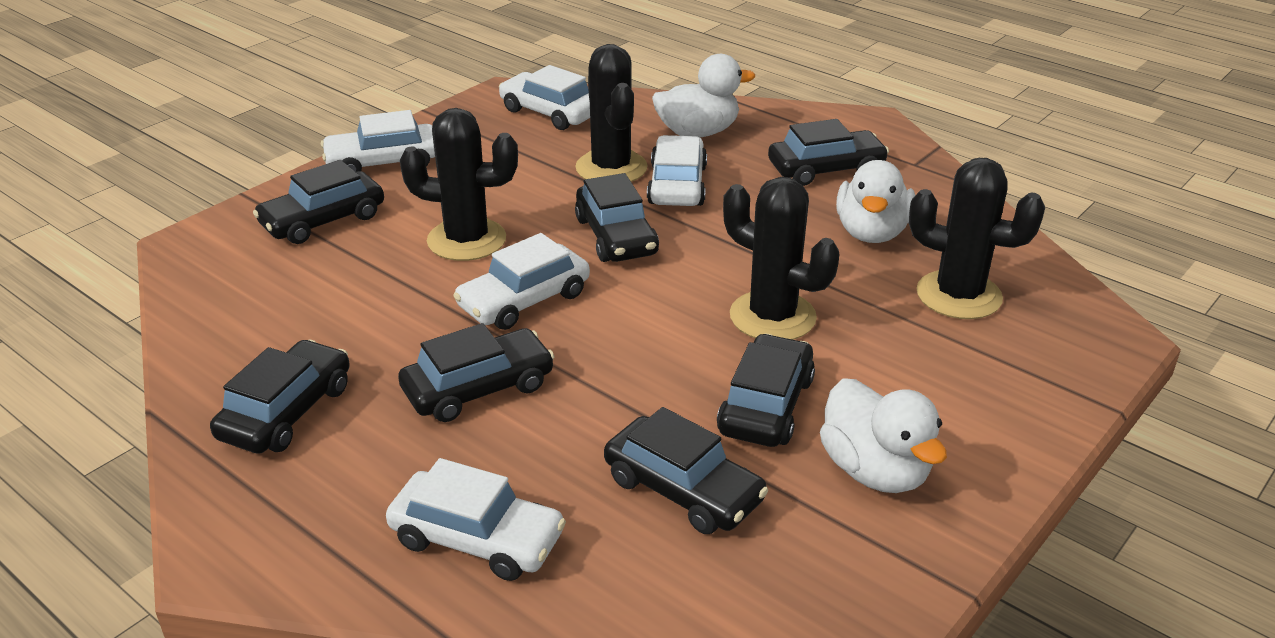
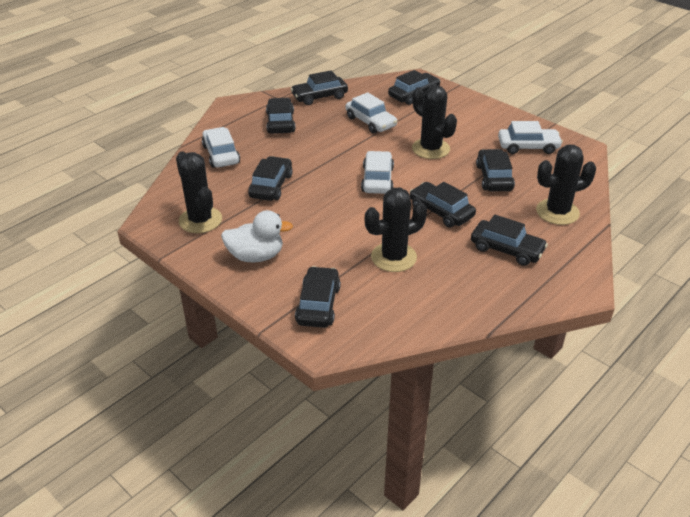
black car: 7 -> 8
white car: 5 -> 4
white duck: 3 -> 1

